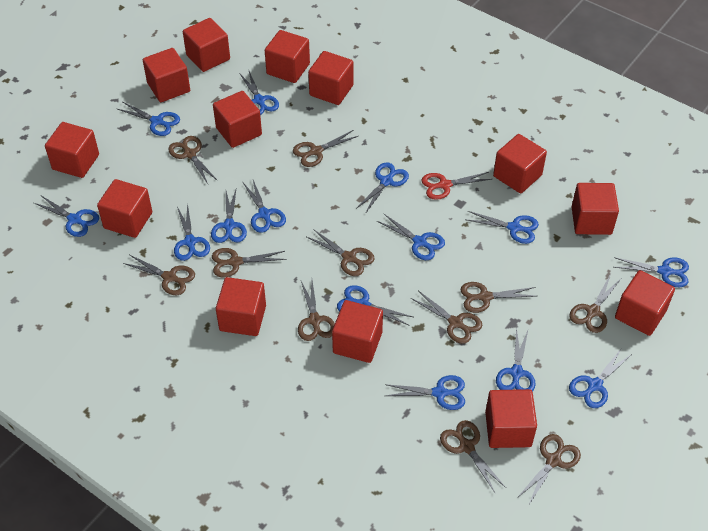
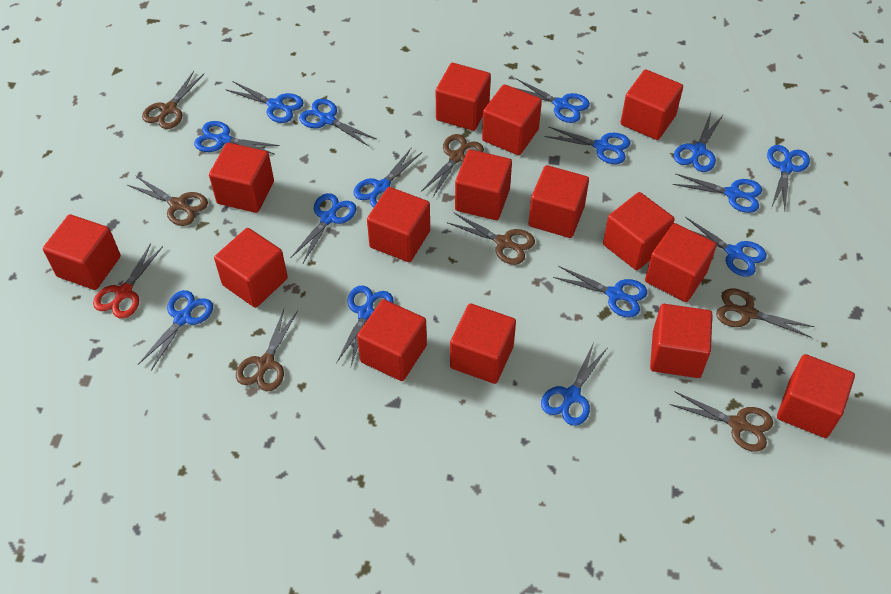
blue scissors: 14 -> 15
brown scissors: 11 -> 7
red cube: 13 -> 15

